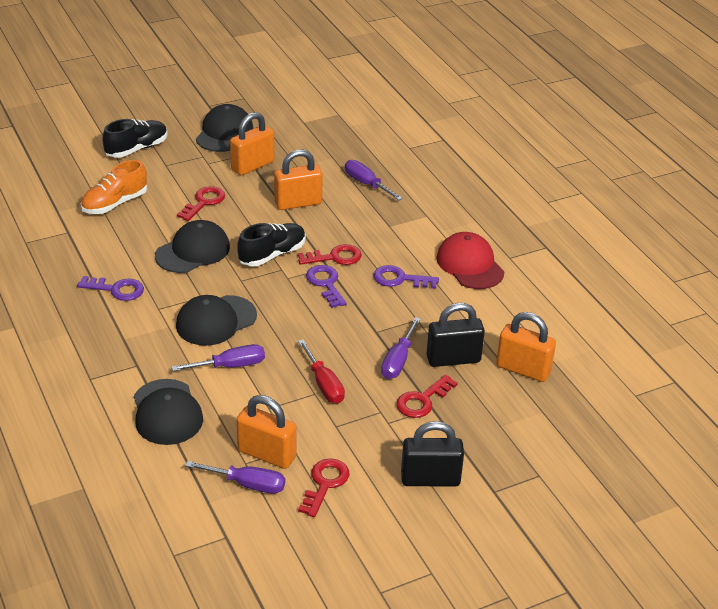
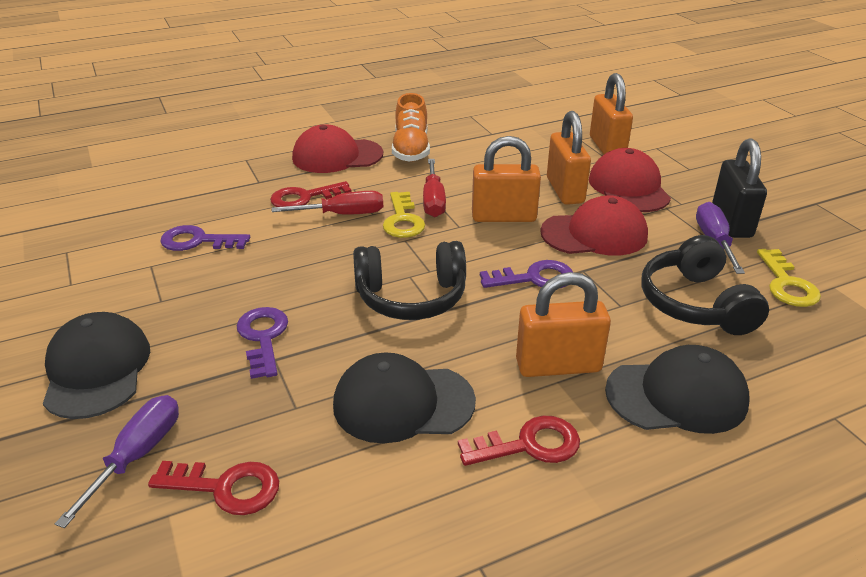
black cap: 4 -> 3
black headphones: 0 -> 2
black padlock: 2 -> 1
black shoe: 2 -> 0
purple screwdriver: 4 -> 2
red cap: 1 -> 3
red key: 4 -> 3
red screwdriver: 1 -> 2
yellow key: 0 -> 2

